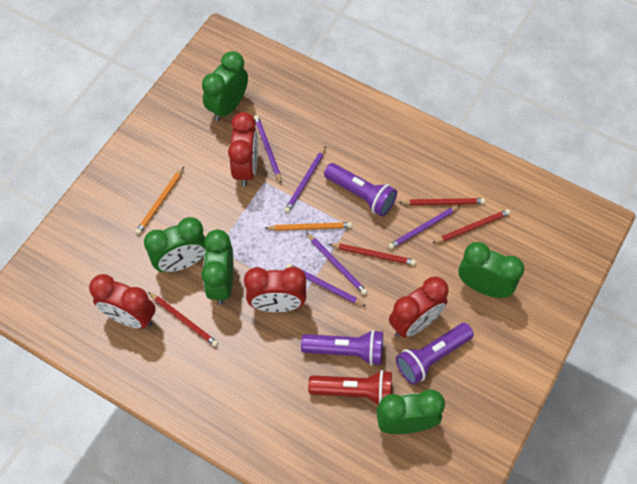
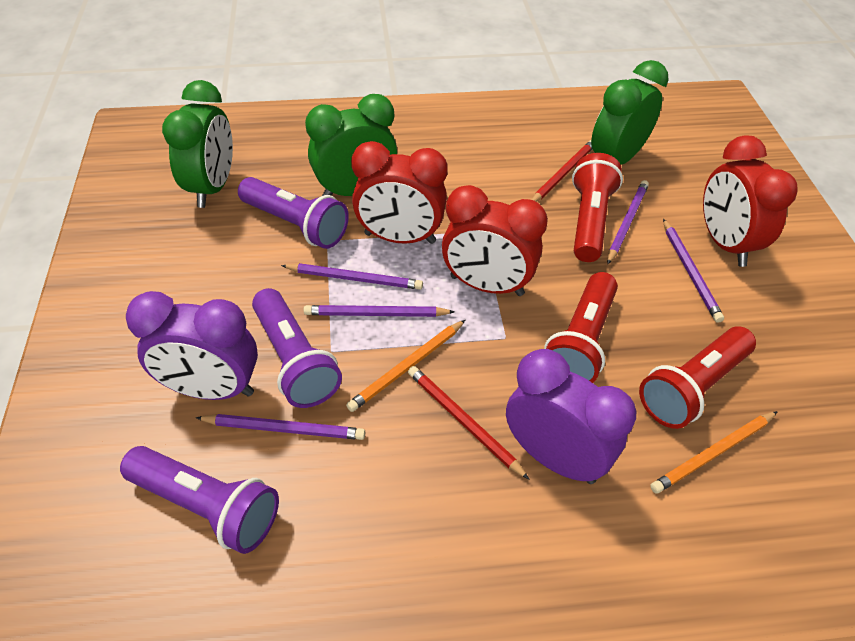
green clock: 5 -> 3
purple clock: 0 -> 2
red clock: 4 -> 3
red flashlight: 1 -> 3
red pencil: 4 -> 2

